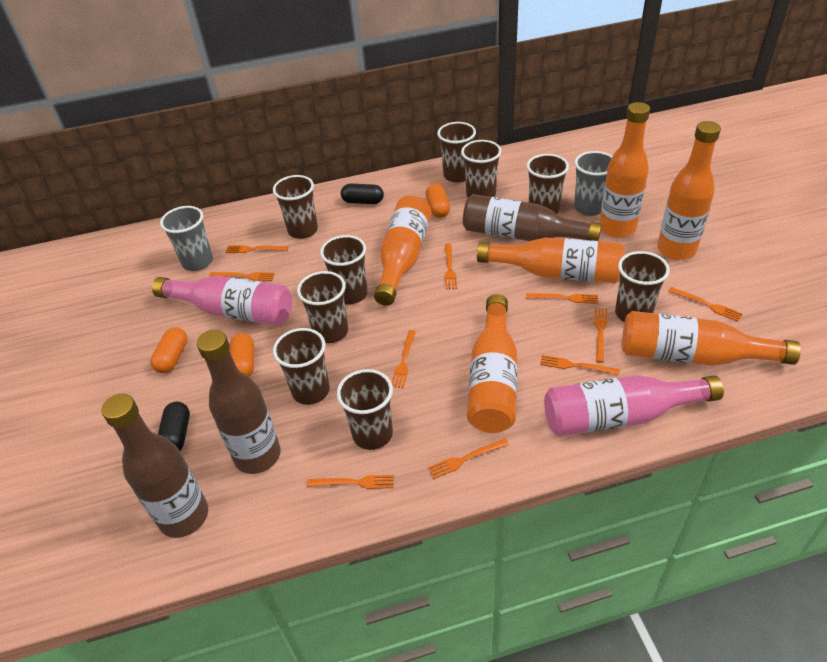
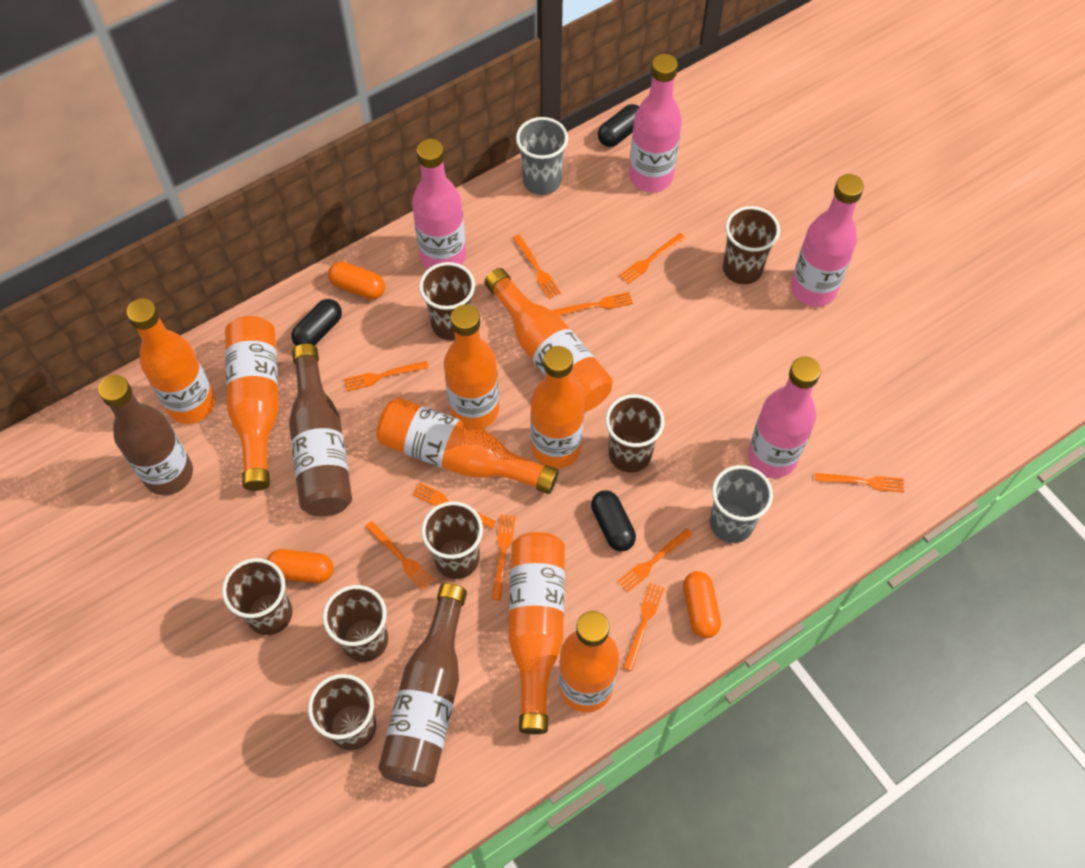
black capsule: 2 -> 3
brown cup: 9 -> 7
orange bottle: 6 -> 8
pink bottle: 2 -> 4

